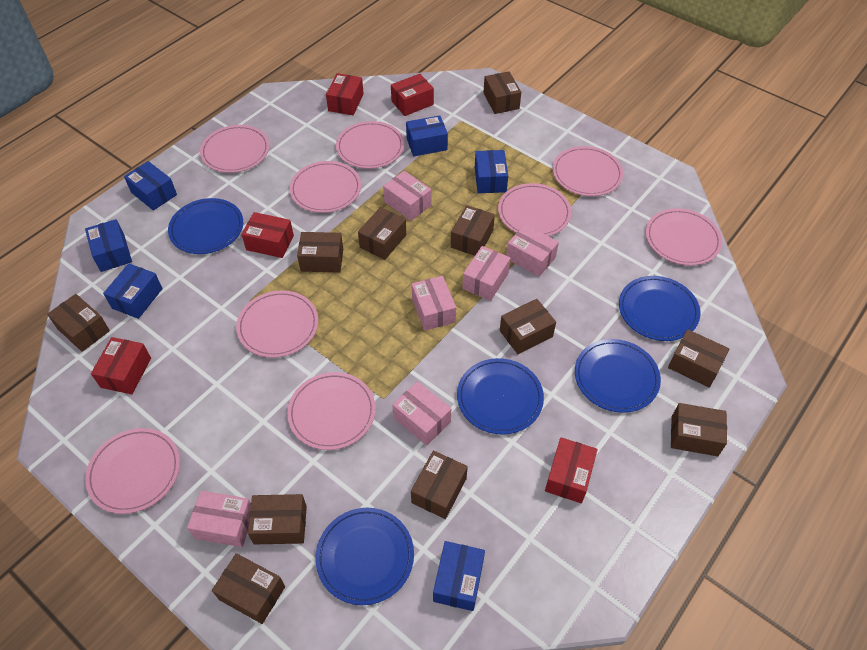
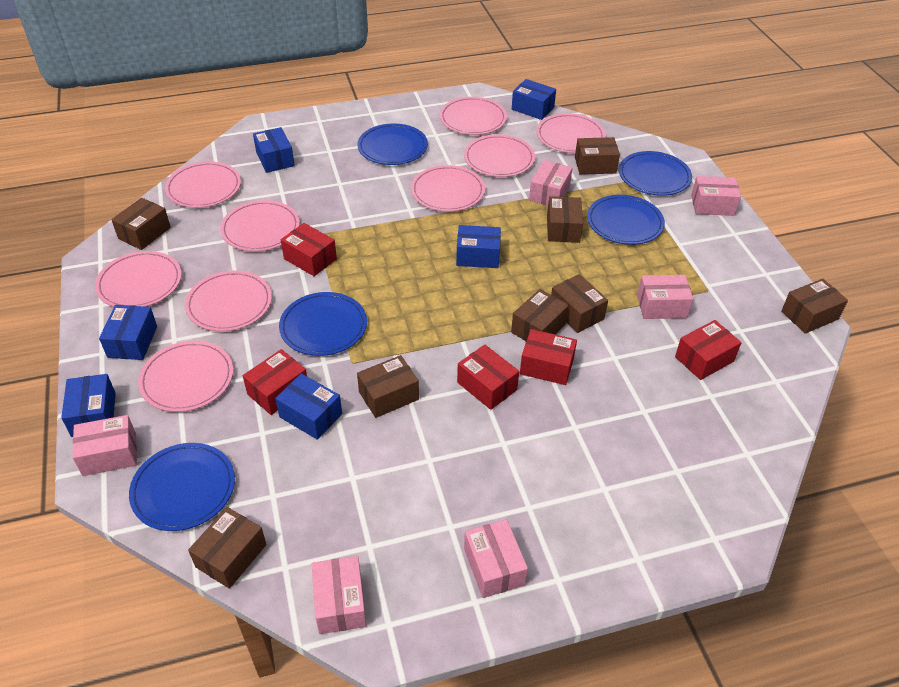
brown box: 11 -> 8

